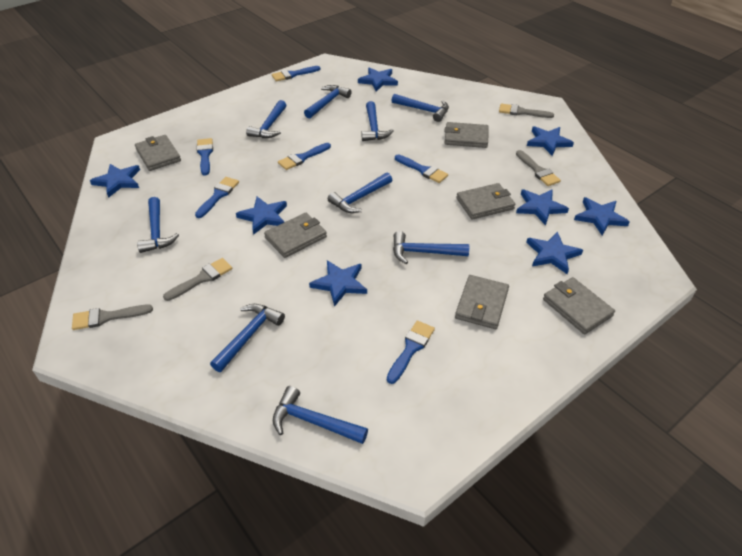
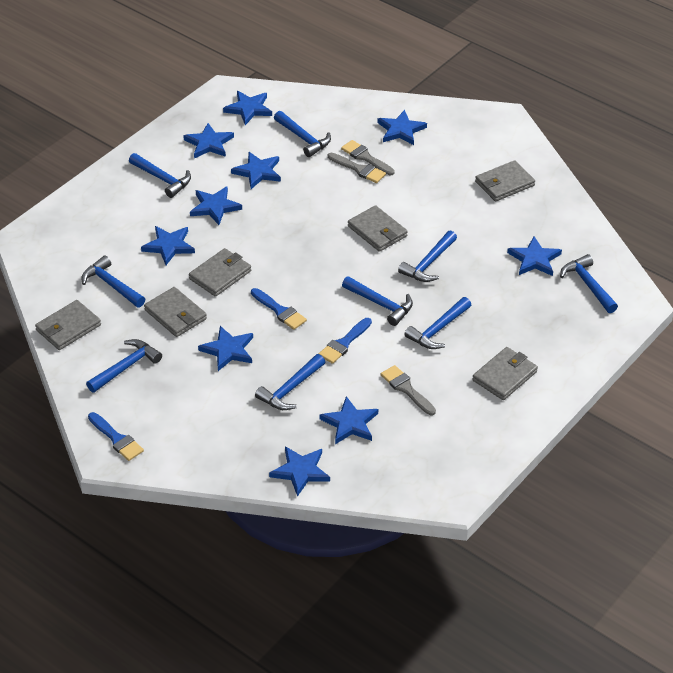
blue brush: 6 -> 3
blue star: 8 -> 10
grey brush: 4 -> 3

